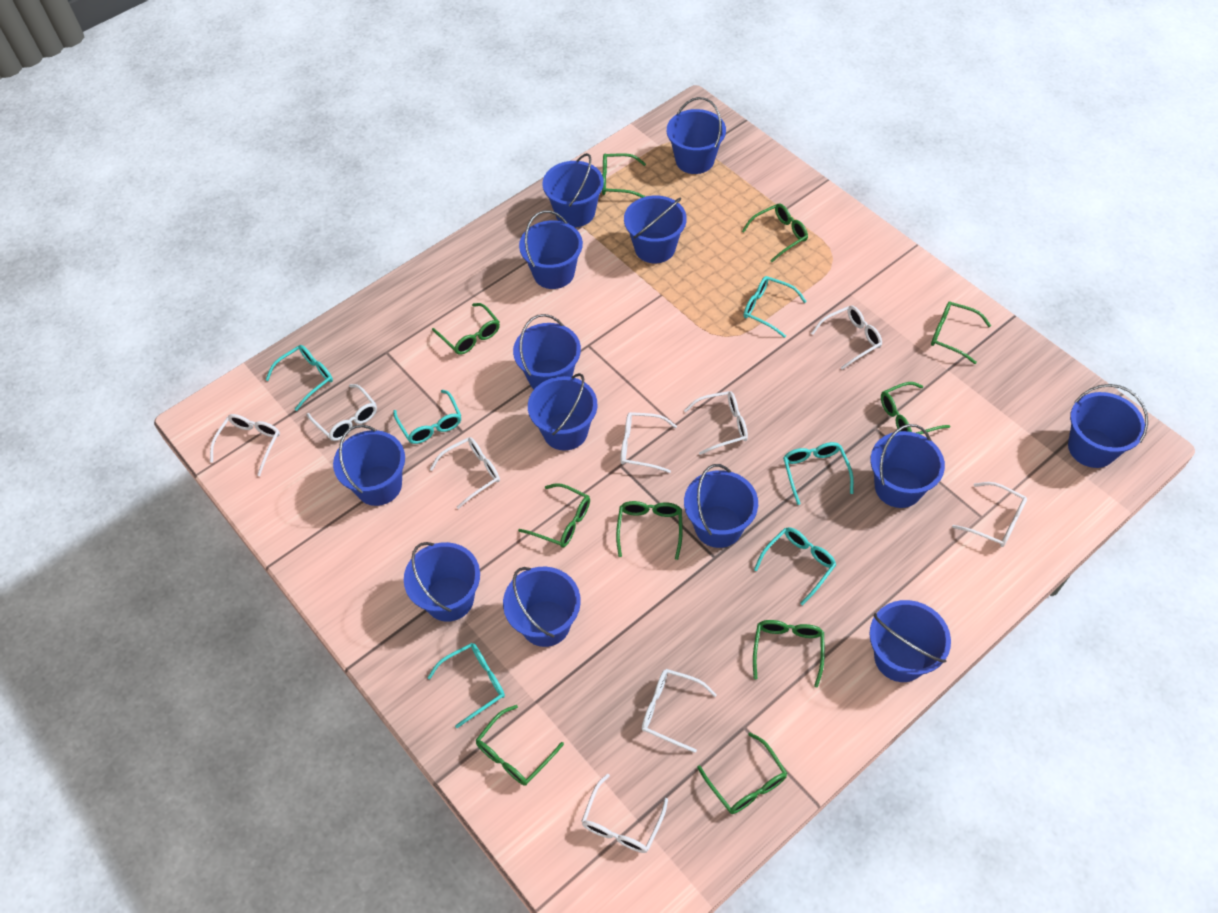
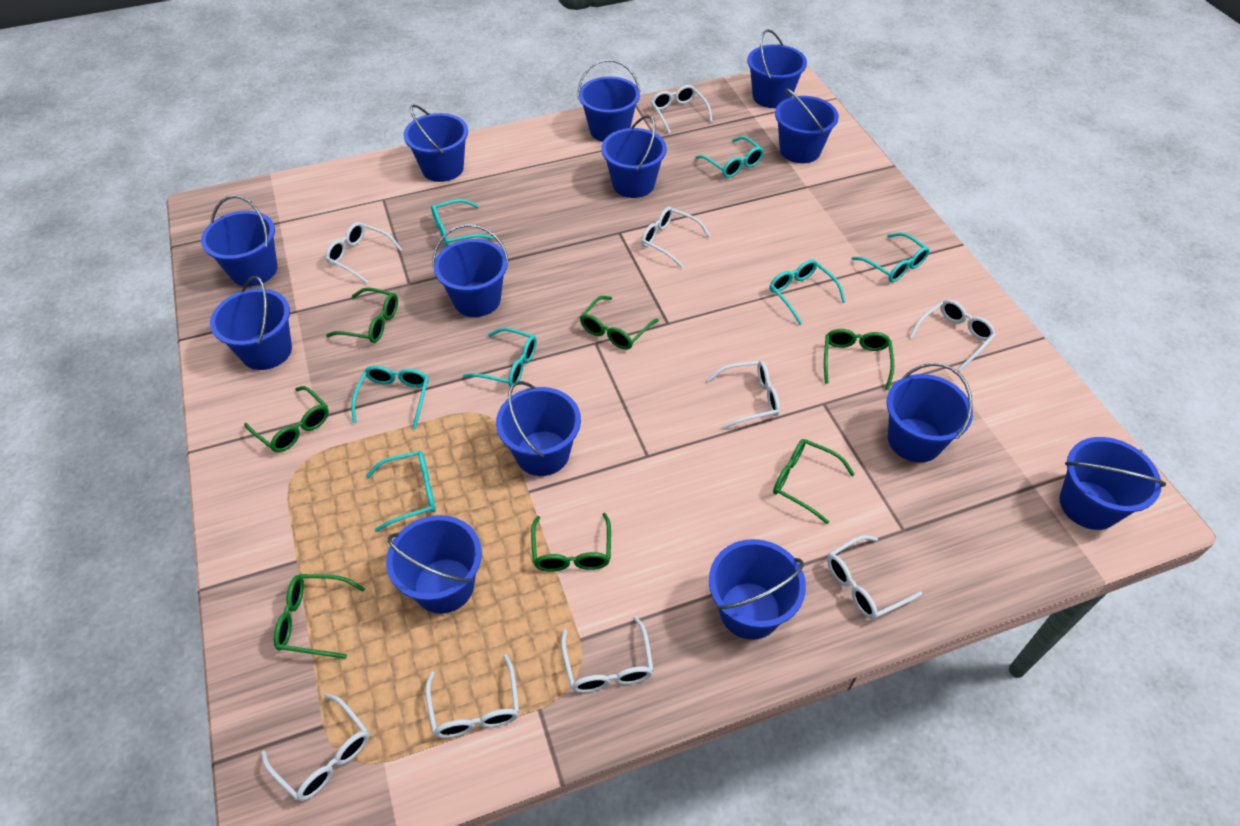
green glasses: 10 -> 7
turquoise glasses: 6 -> 7

